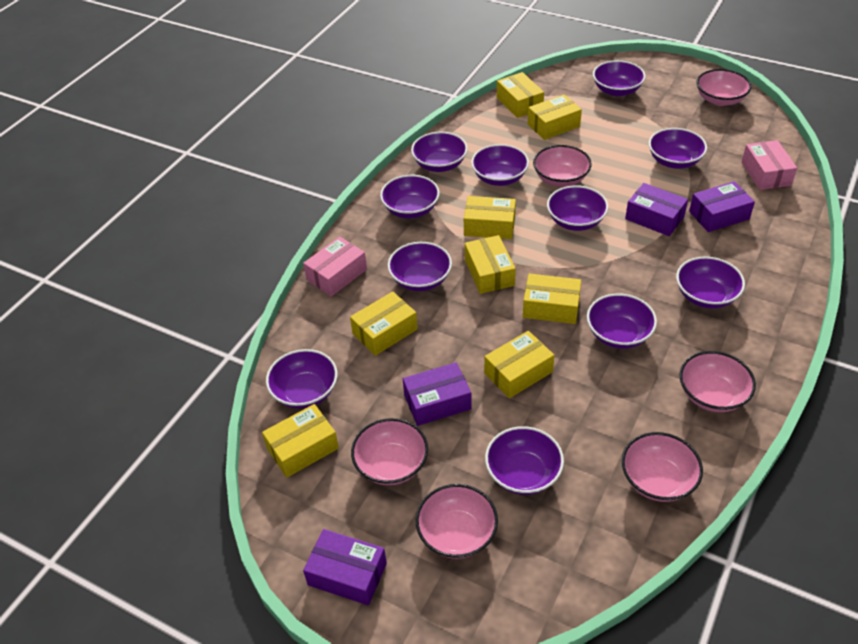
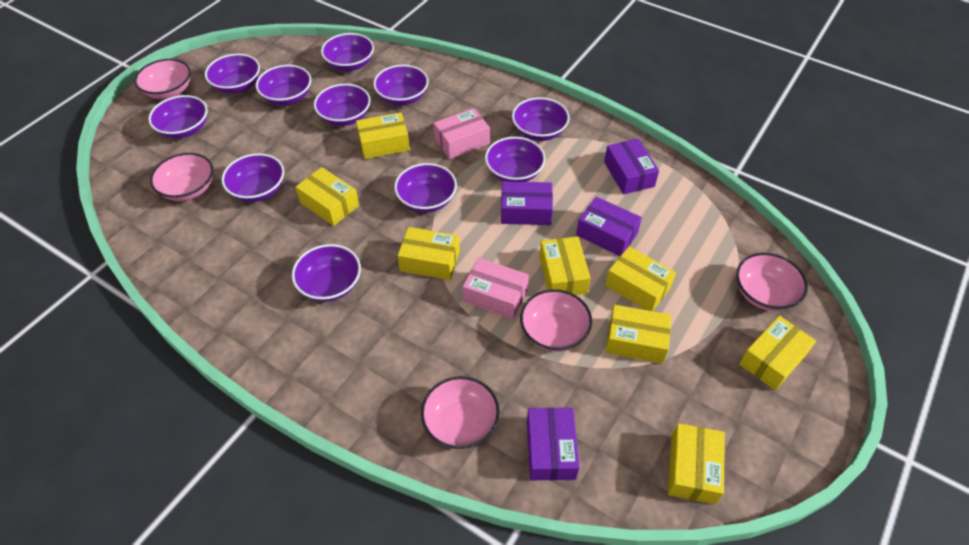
pink bowl: 6 -> 5

